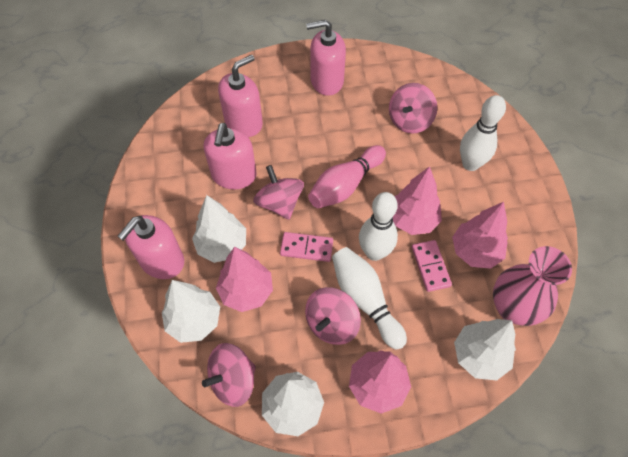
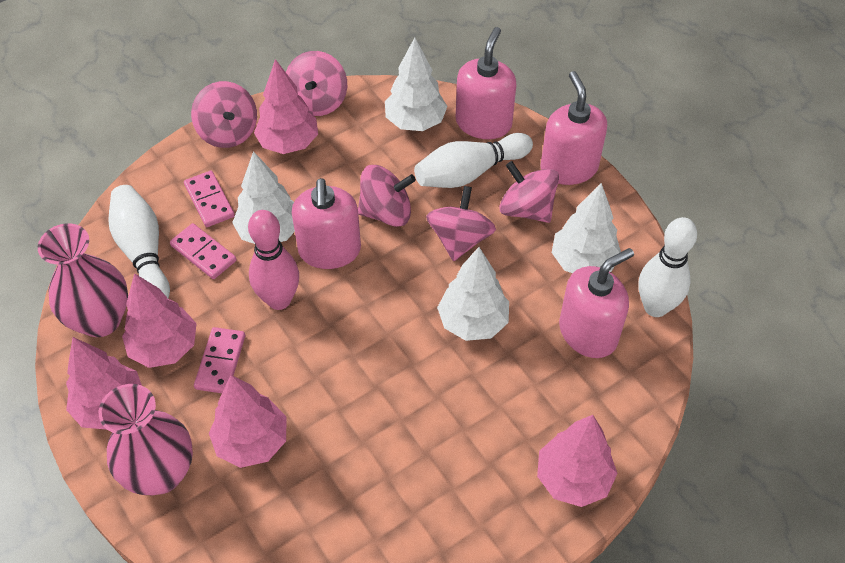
pink domino: 2 -> 3
pink spinning top: 4 -> 5
pink tree: 4 -> 5
pink vase: 1 -> 2

